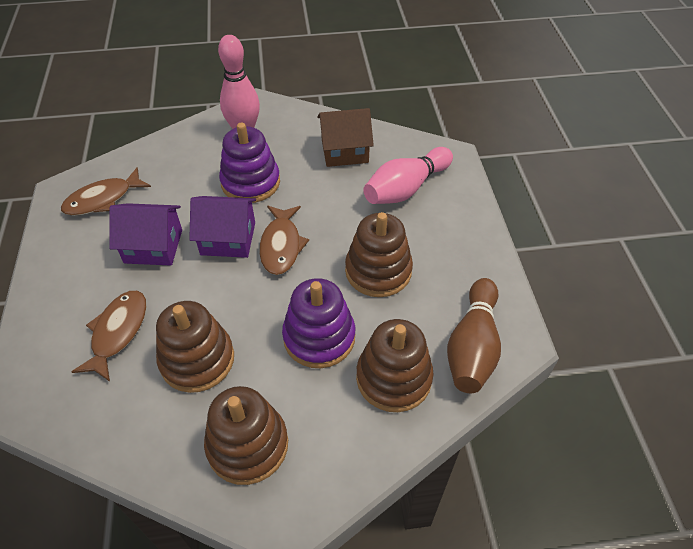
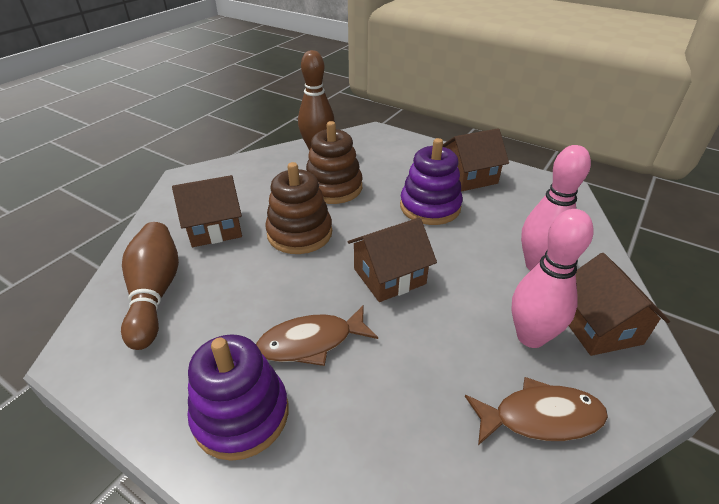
brown bowling pin: 1 -> 2
brown fish: 3 -> 2
brown house: 1 -> 4
brown stacking toy: 4 -> 2
purple house: 2 -> 0

